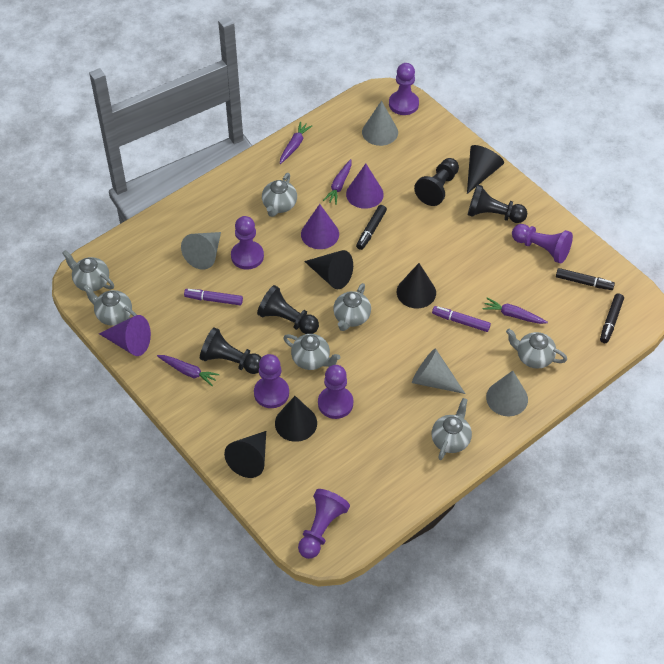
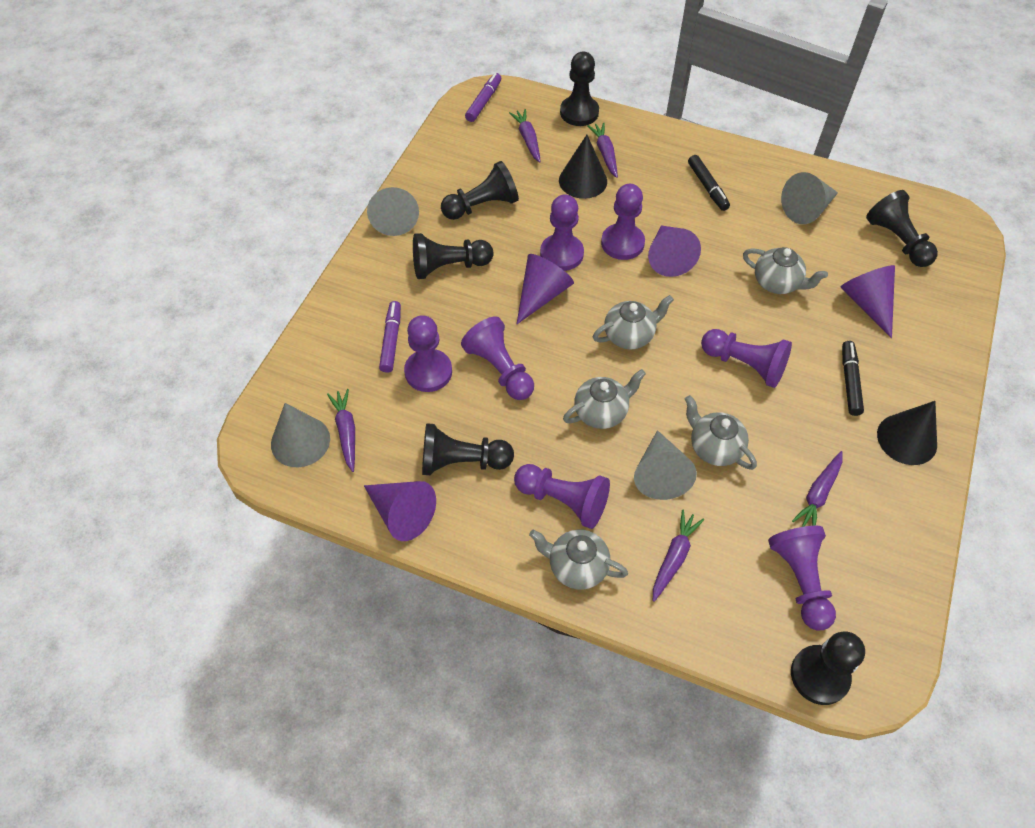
black cone: 5 -> 2
black marker: 3 -> 2
black pawn: 4 -> 6
grey teapot: 7 -> 5
purple carrot: 4 -> 5
purple cone: 3 -> 4
purple pawn: 6 -> 7

